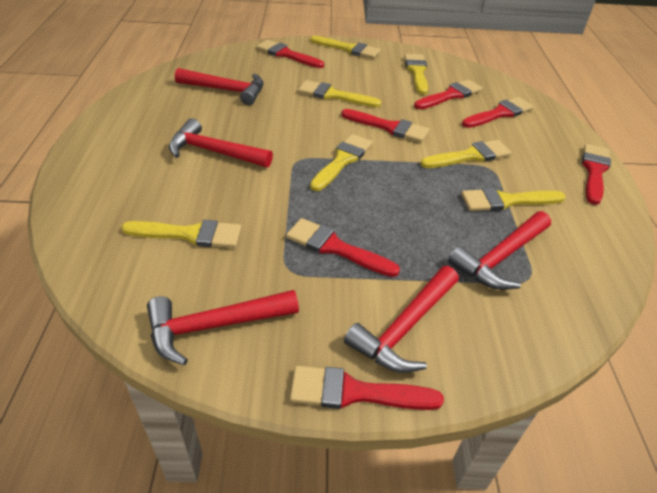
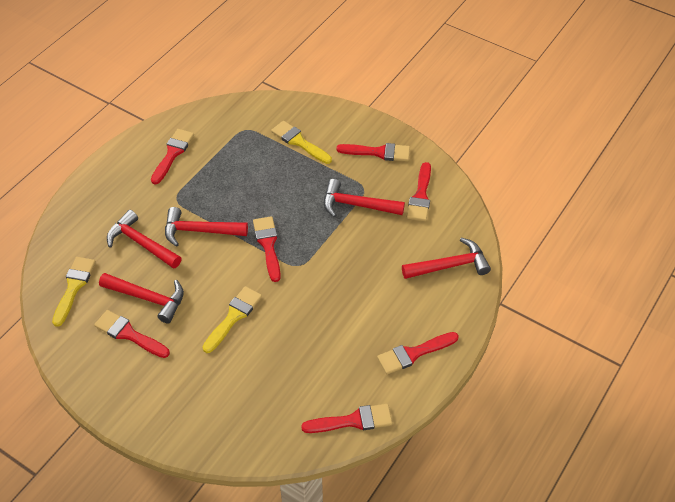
yellow brush: 7 -> 3

